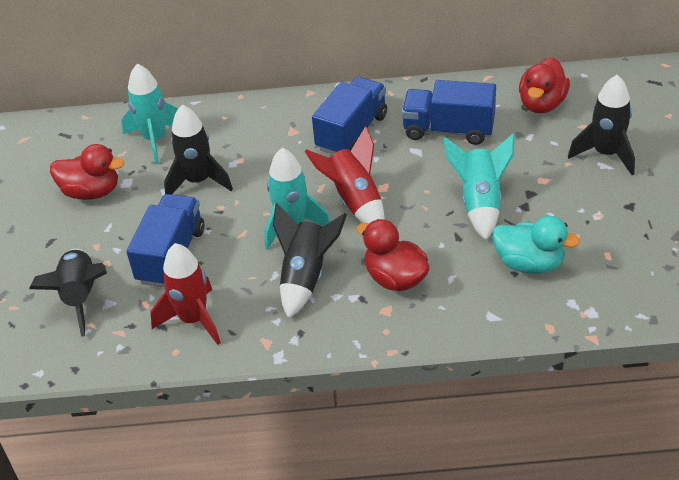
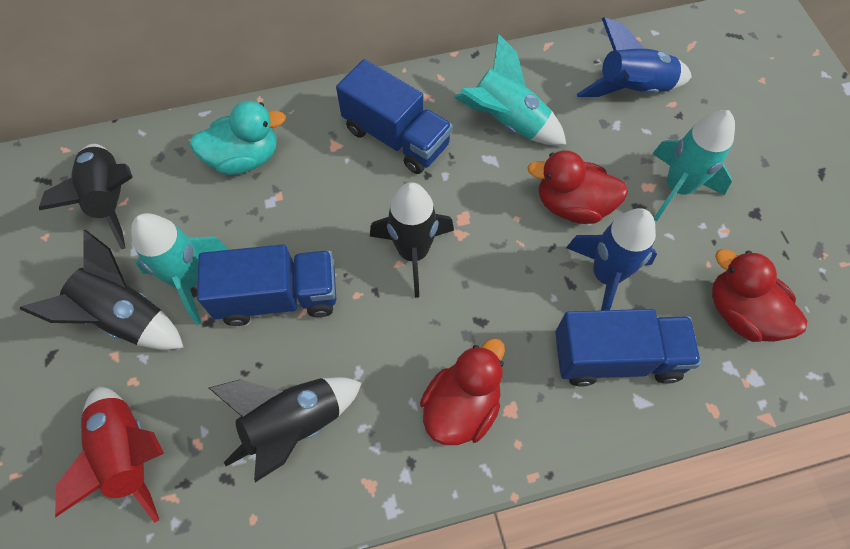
blue rocket: 0 -> 2
red rocket: 2 -> 1

